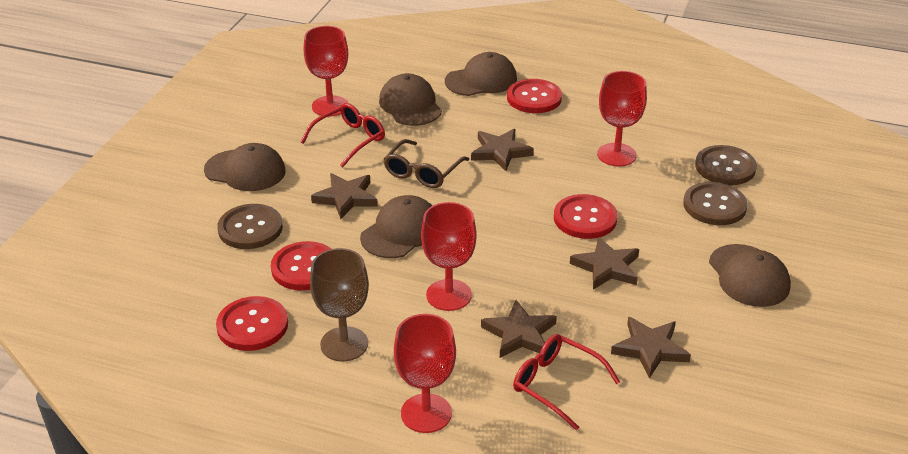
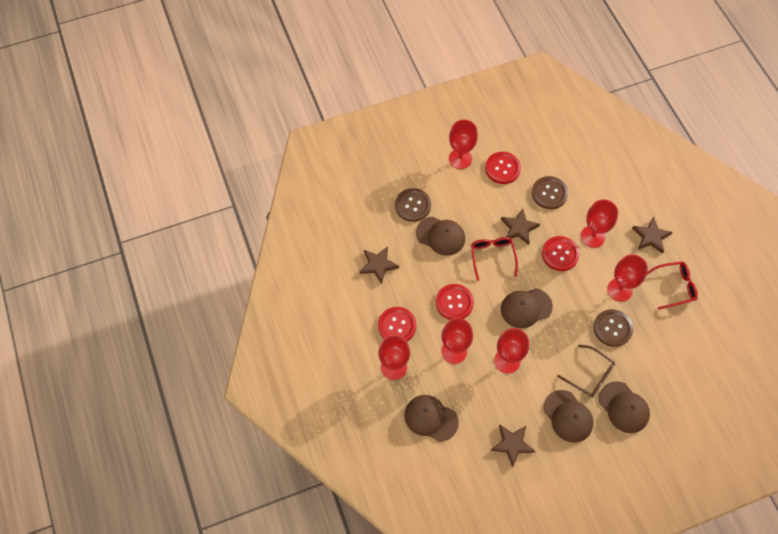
brown goblet: 1 -> 0
brown star: 5 -> 4
red goblet: 4 -> 6

